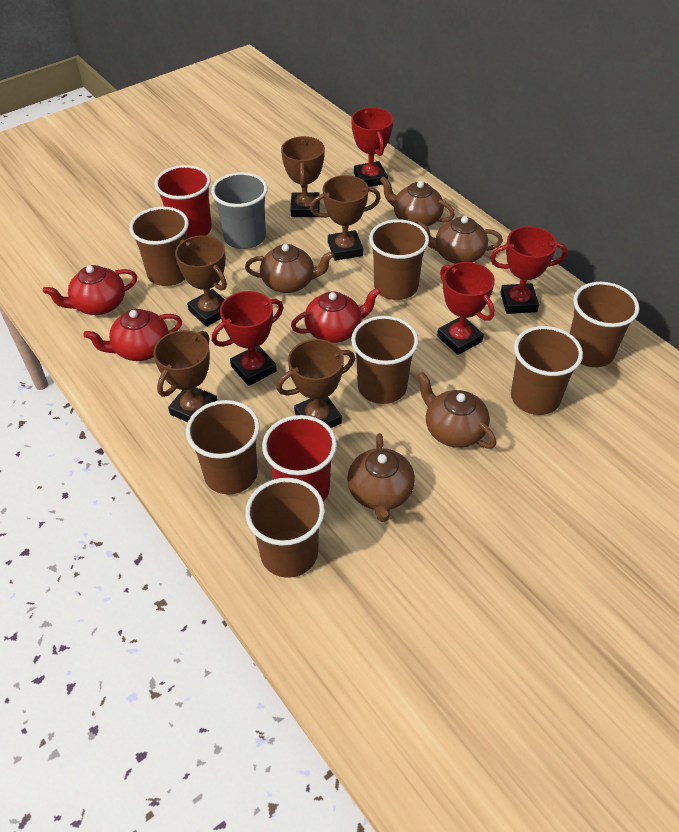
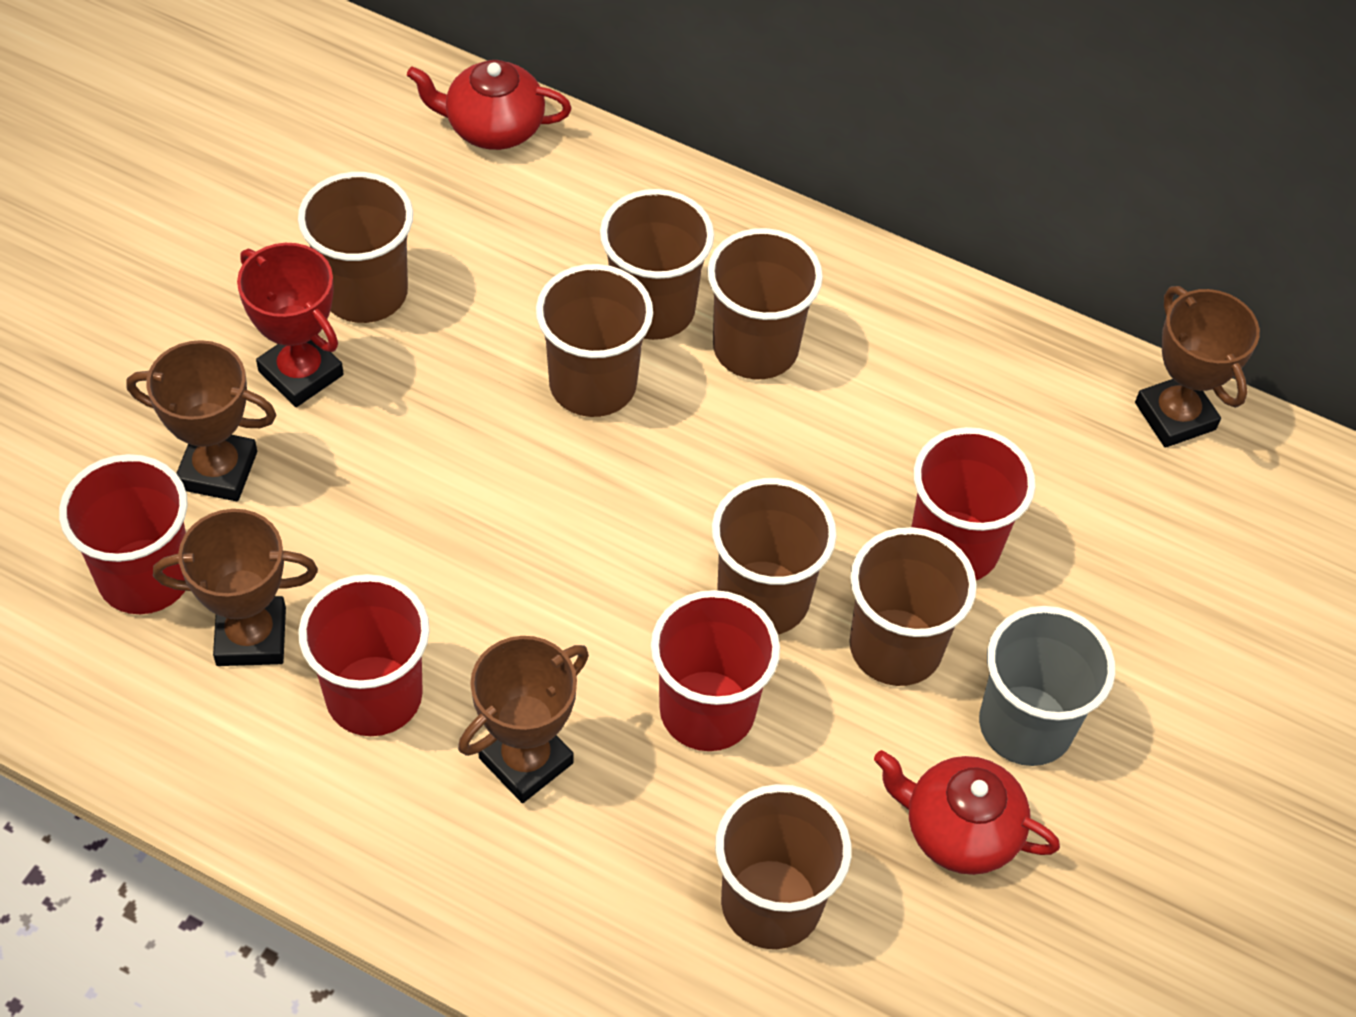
brown teapot: 5 -> 0
brown trophy: 5 -> 4
red cup: 2 -> 4
red teapot: 3 -> 2
red trophy: 4 -> 1

